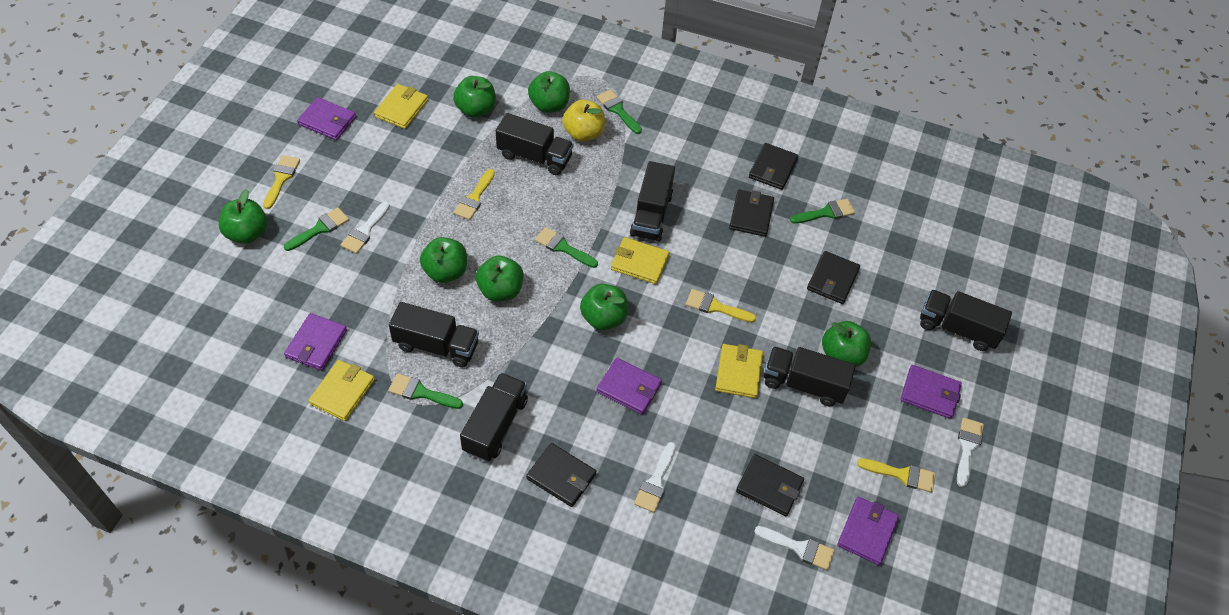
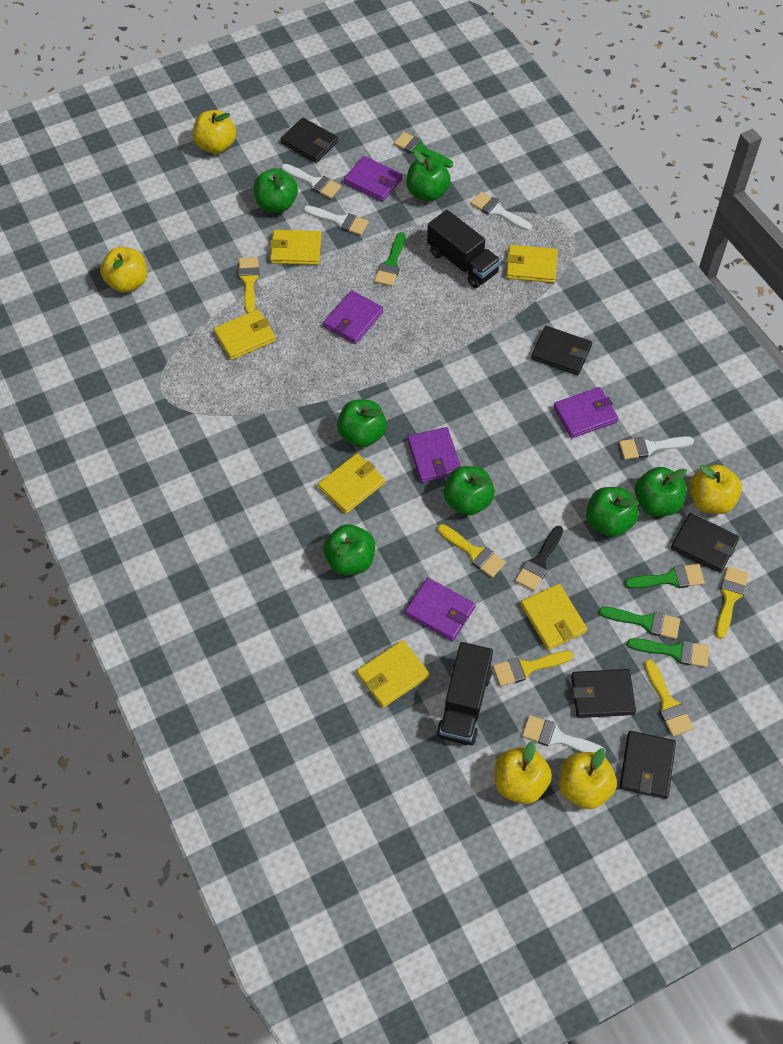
black brush: 0 -> 1
black truck: 6 -> 2
white brush: 4 -> 5
yellow apple: 1 -> 5
yellow brush: 4 -> 5
yellow wallet: 4 -> 6

